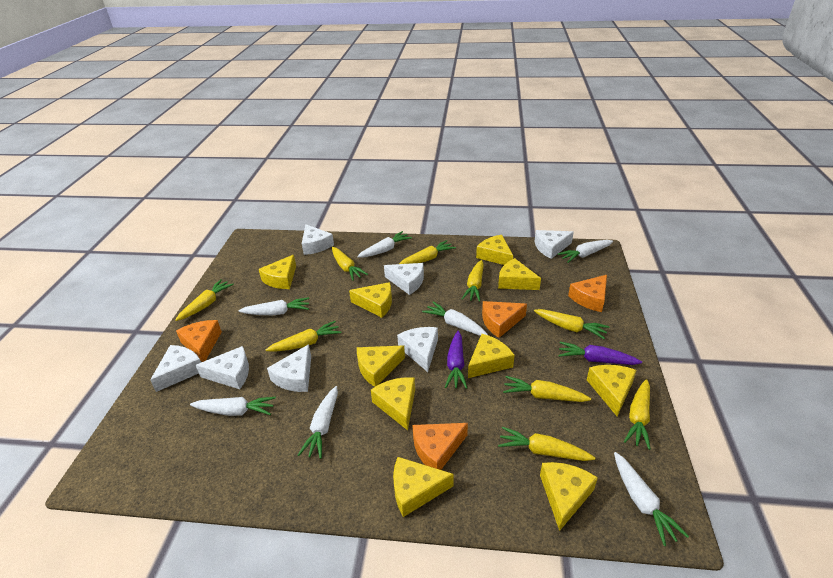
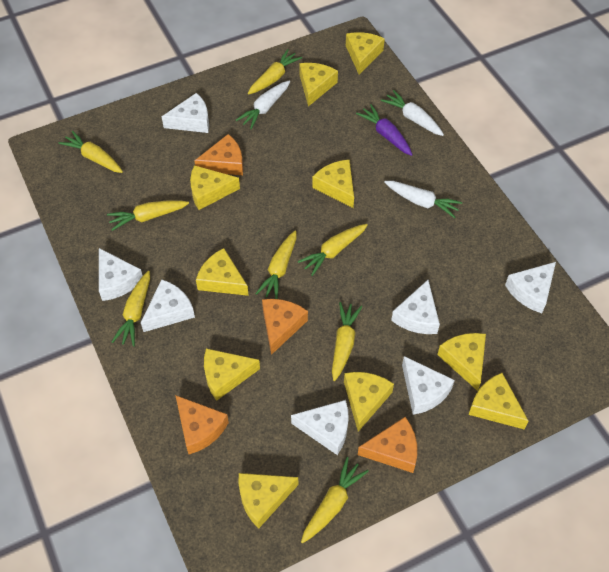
purple carrot: 2 -> 1
white carrot: 7 -> 3
yellow carrot: 9 -> 8

